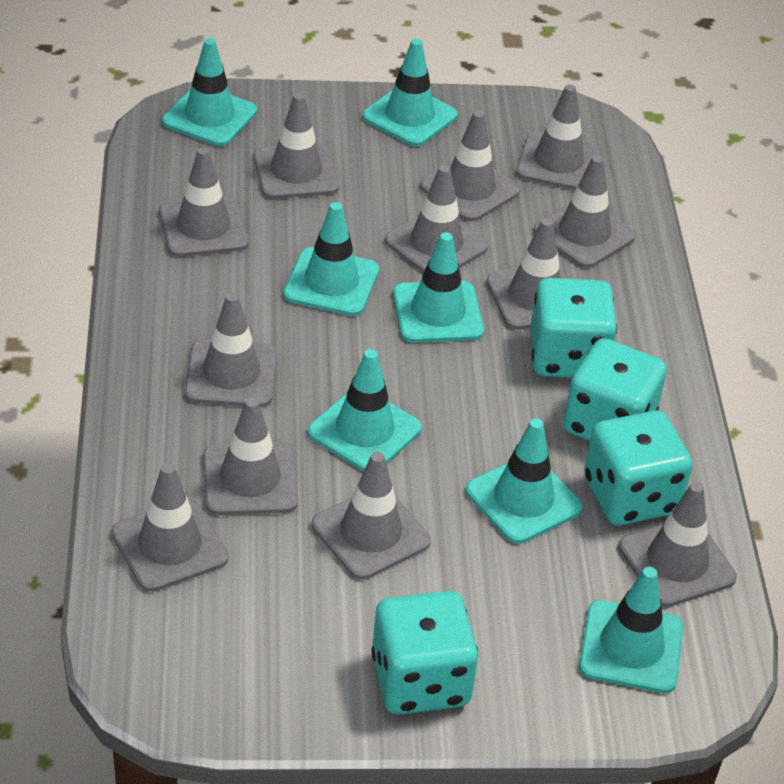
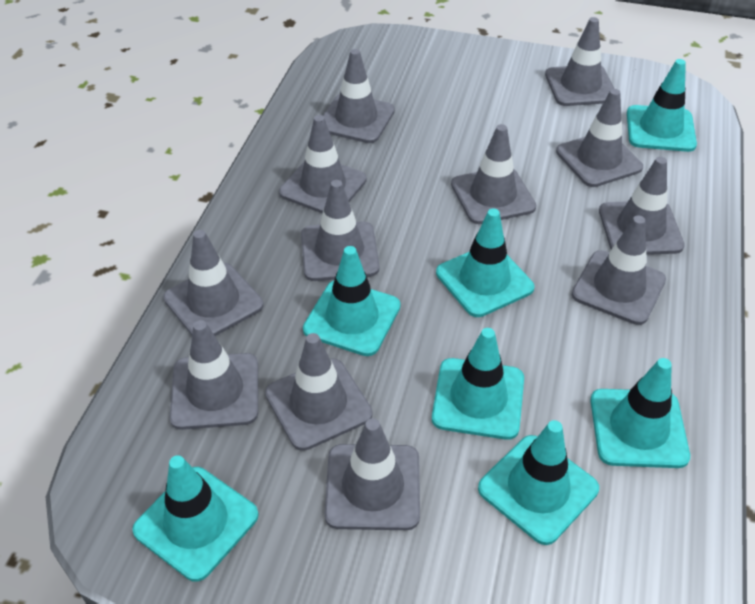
turquoise dice: 4 -> 0

